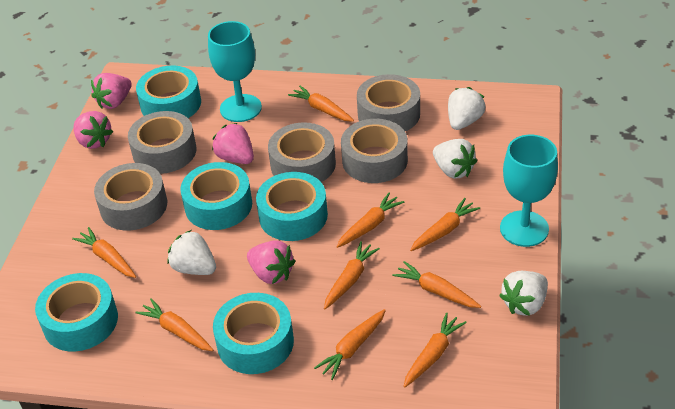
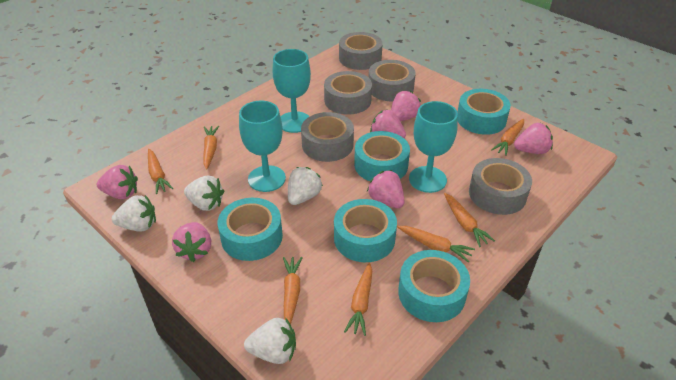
orange carrot: 9 -> 7
pink strawberry: 4 -> 6
turquoise goblet: 2 -> 3

